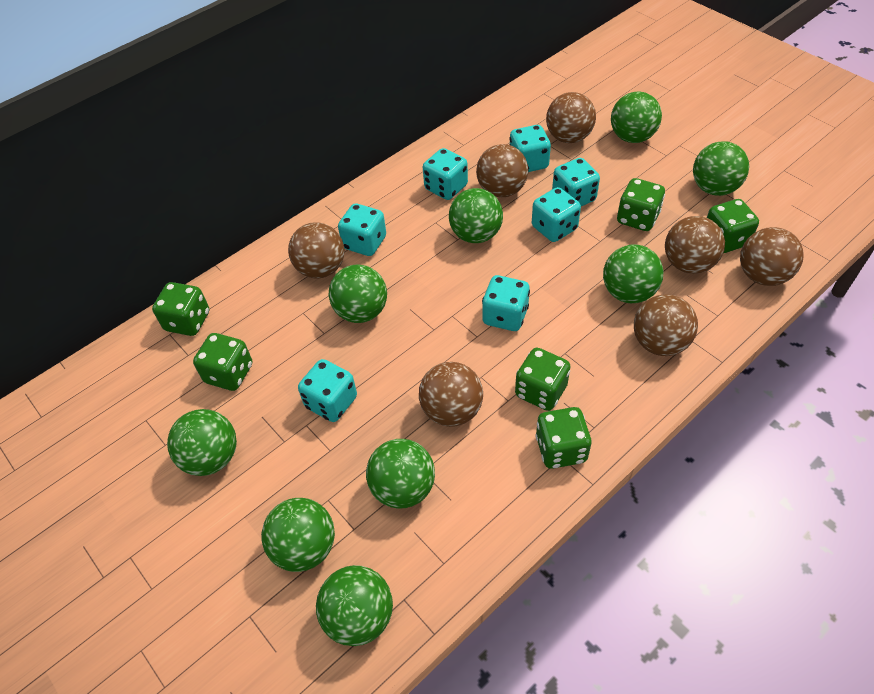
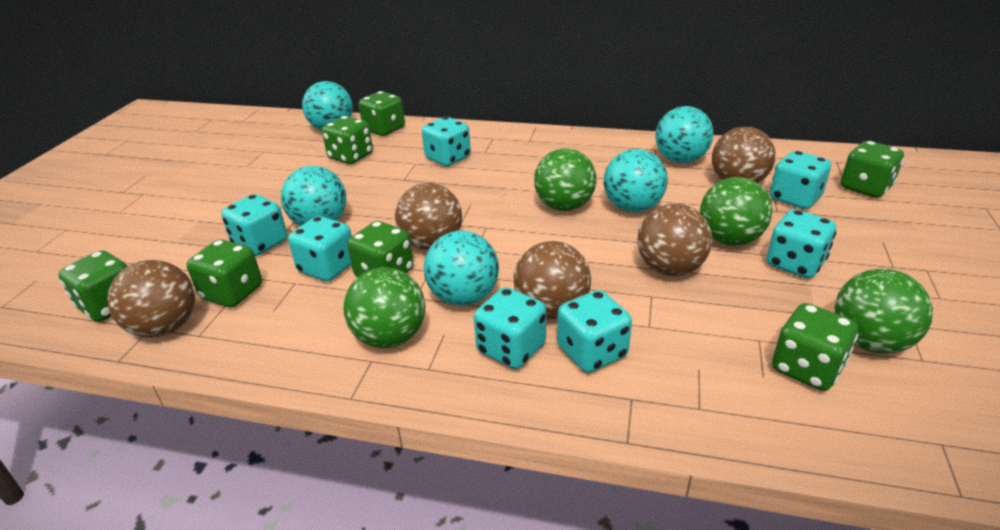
brown ball: 7 -> 5
green ball: 9 -> 4
green dice: 6 -> 7
turquoise ball: 0 -> 5

